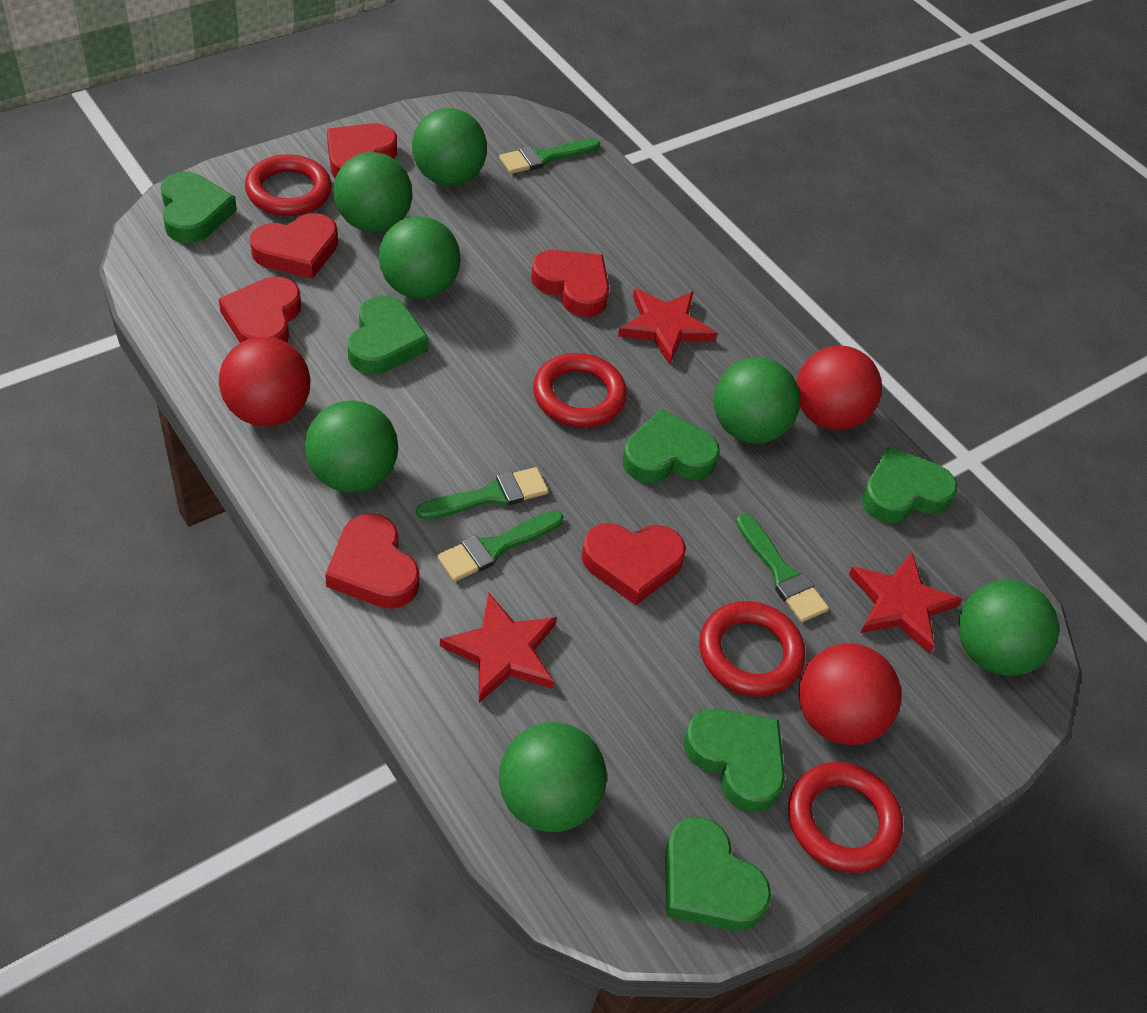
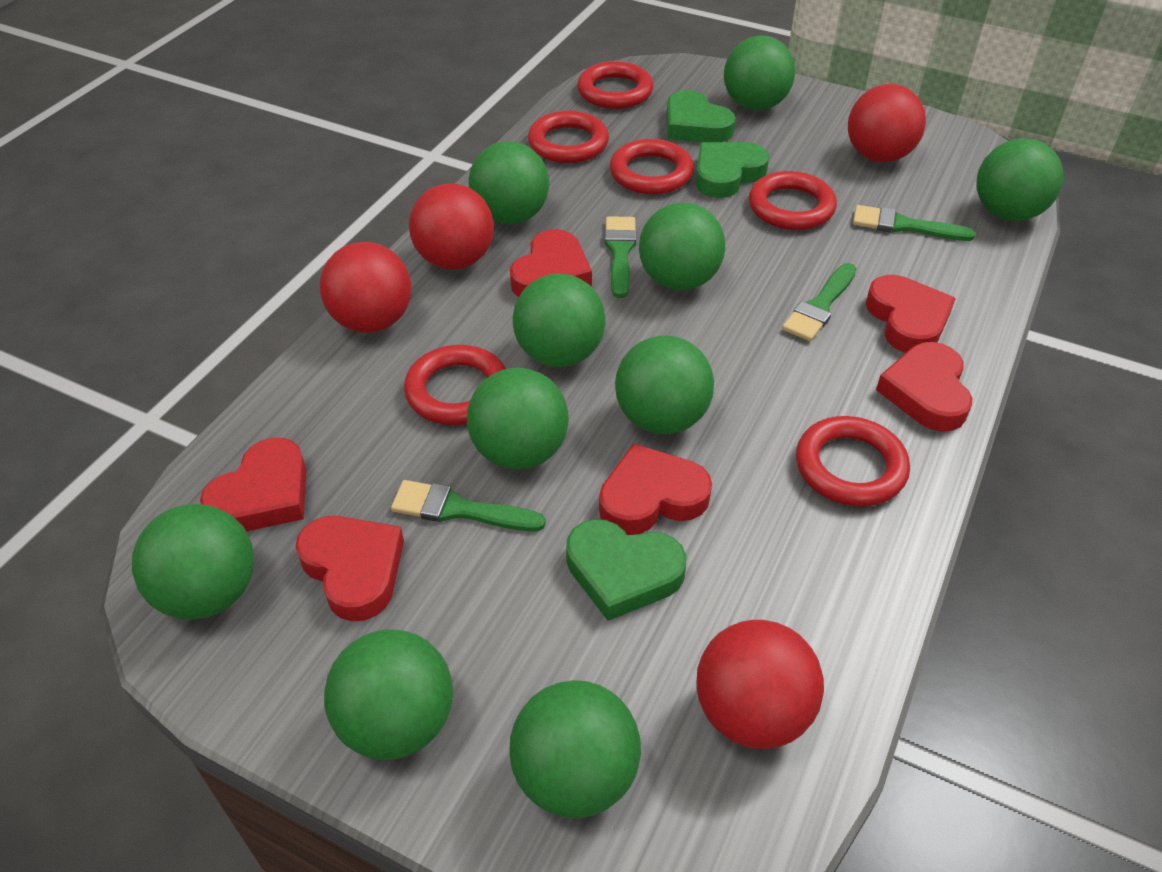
green ball: 7 -> 10
green heart: 6 -> 3
red ball: 3 -> 4
red ring: 4 -> 6
red star: 3 -> 0

